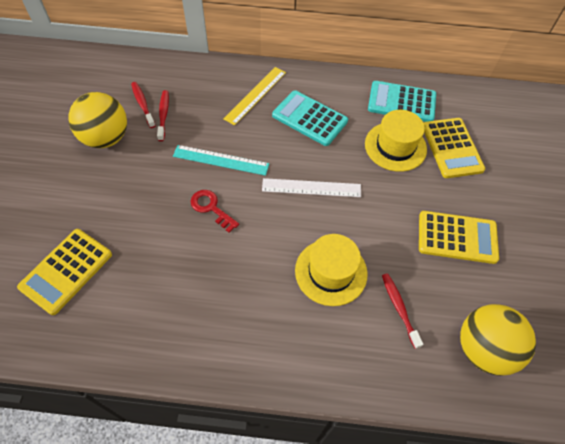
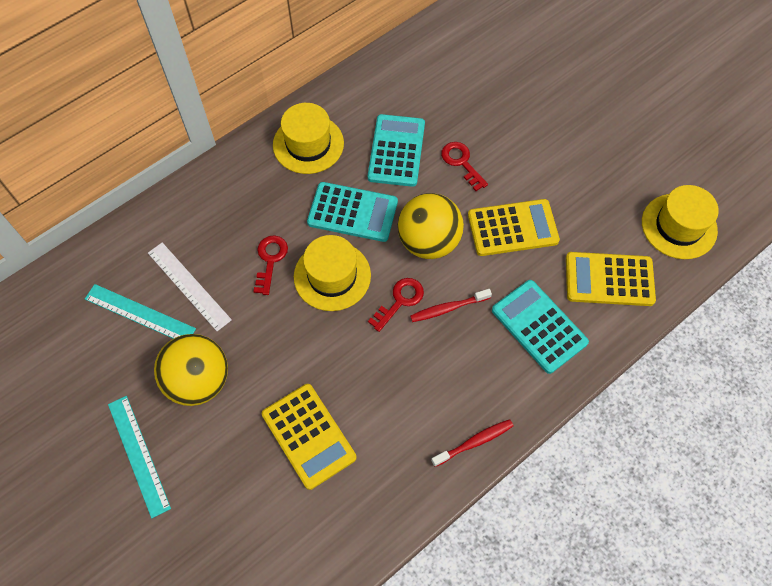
red key: 1 -> 3
red toothbrush: 3 -> 2
turquoise calculator: 2 -> 3
turquoise ruler: 1 -> 2
yellow hat: 2 -> 3
yellow ruler: 1 -> 0

